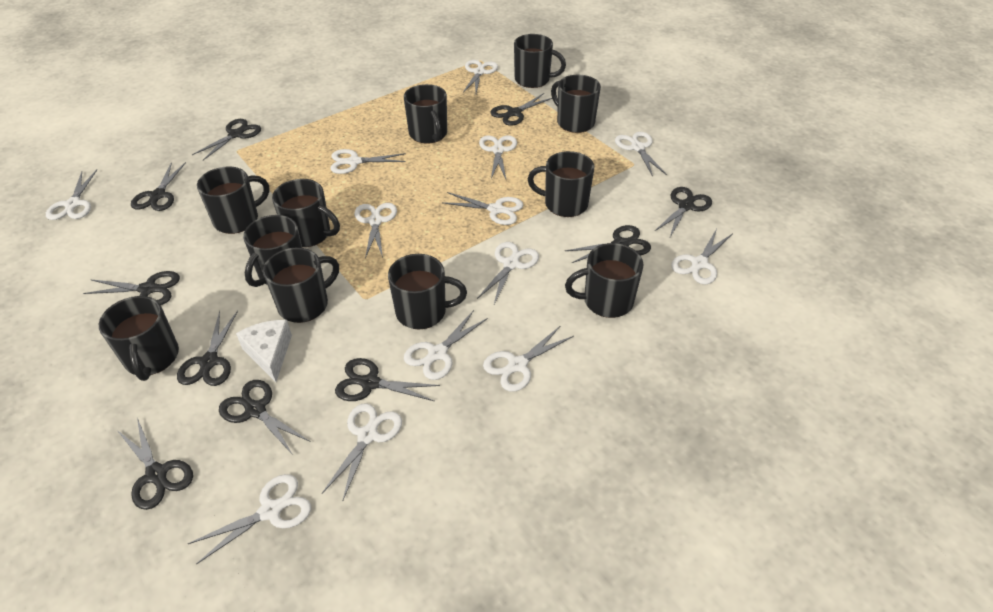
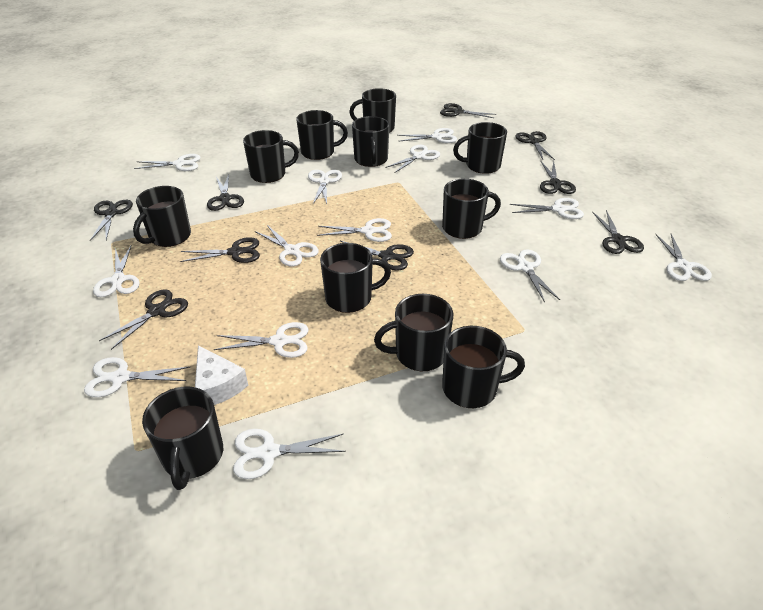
black scissors: 10 -> 9

